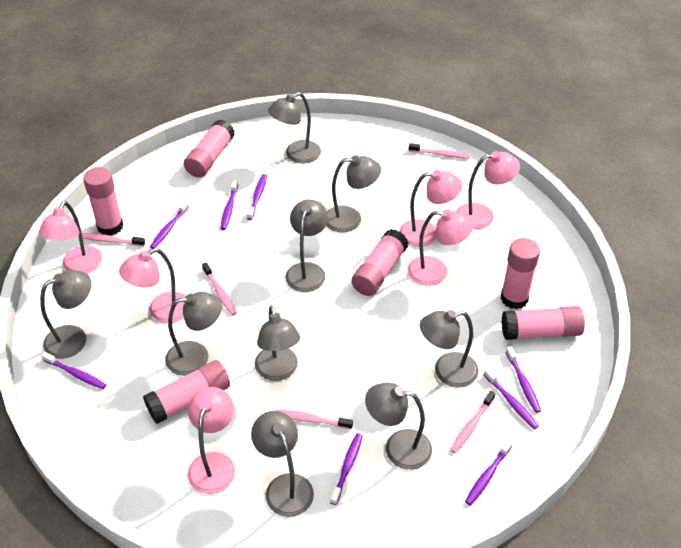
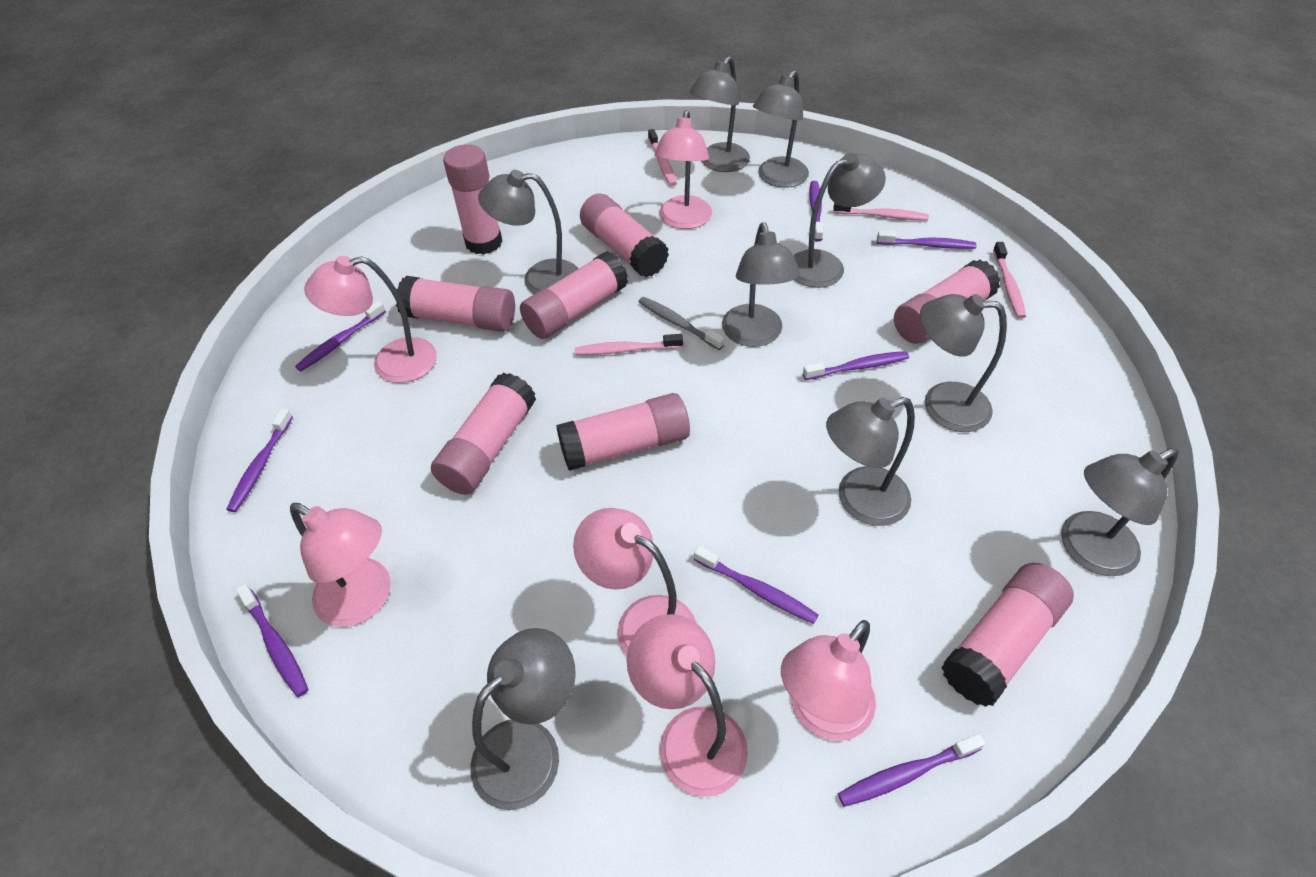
grey toothbrush: 0 -> 1
pink glue stick: 6 -> 8
pink toothbrush: 5 -> 4

